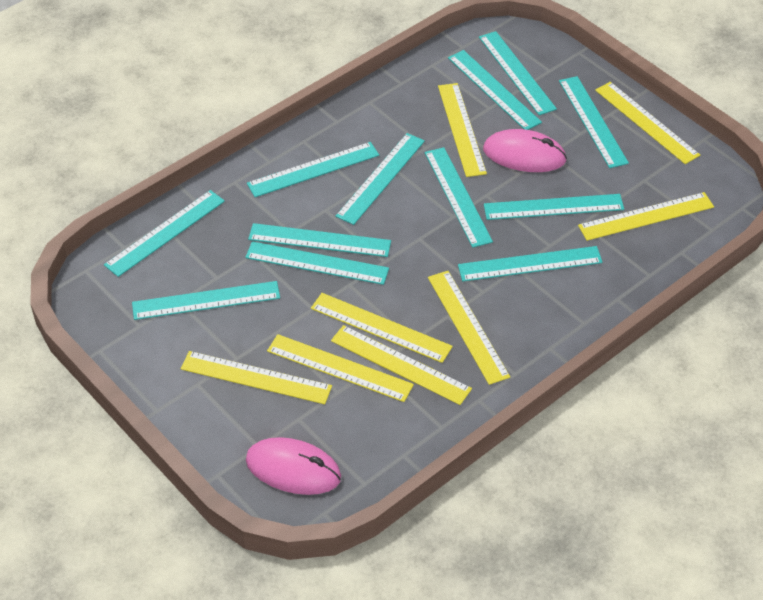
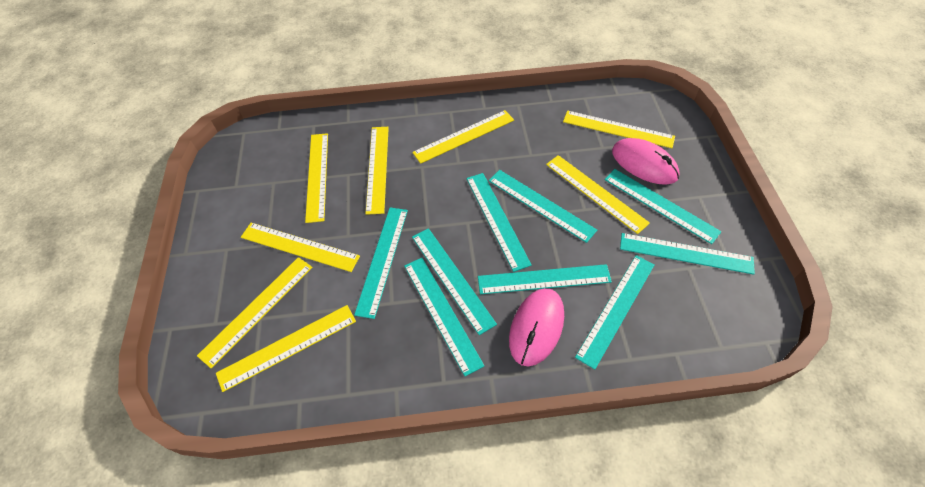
turquoise ruler: 12 -> 9

